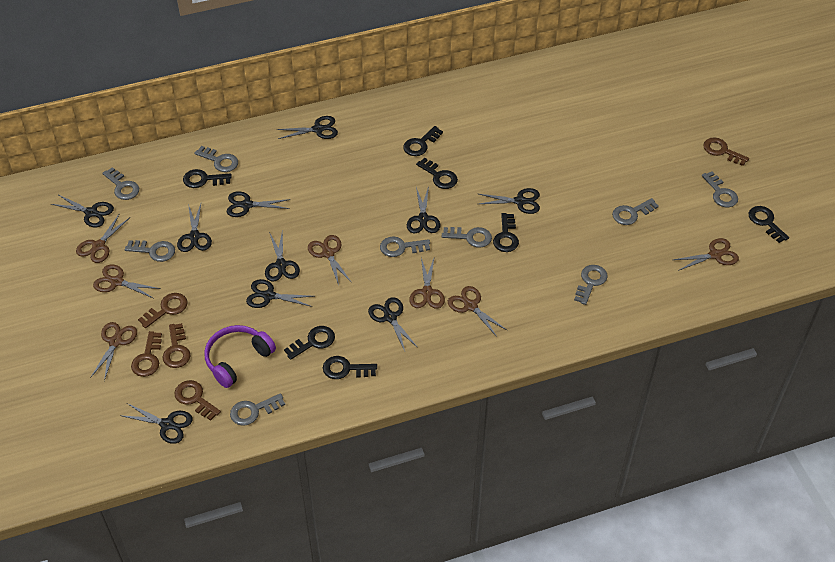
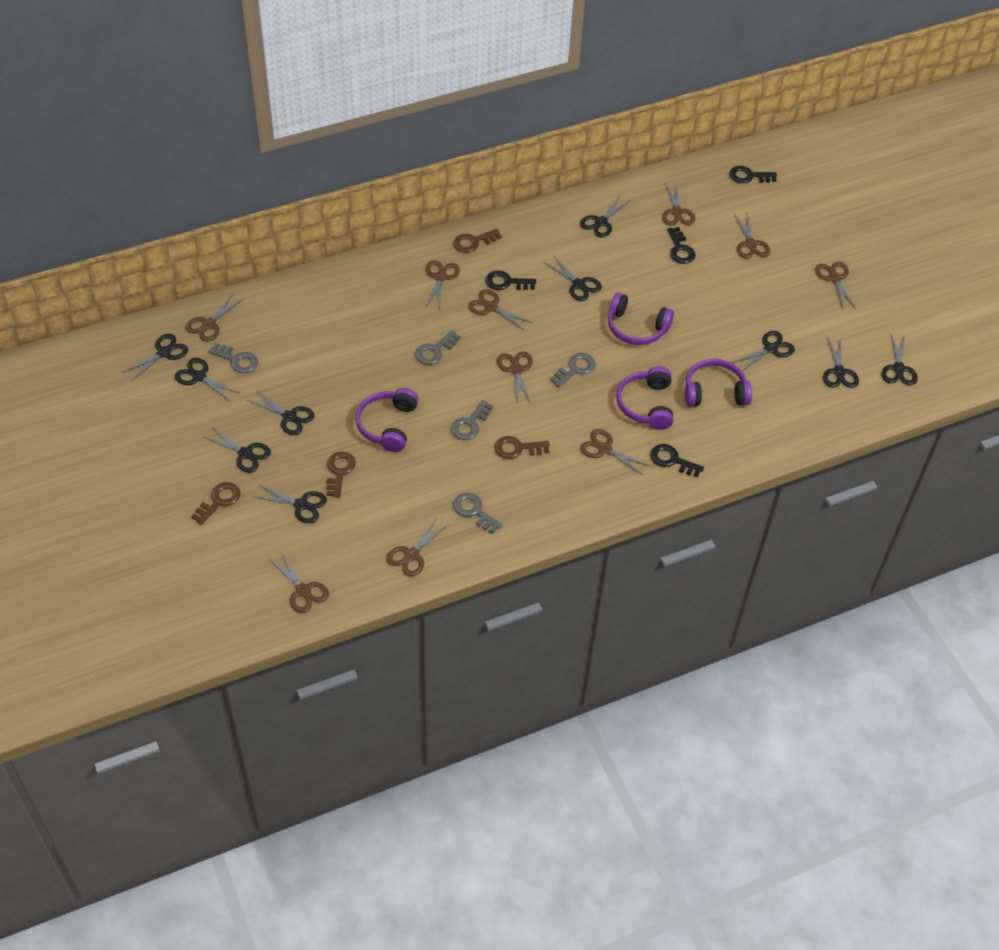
black key: 7 -> 4
brown key: 5 -> 4
brown scissors: 7 -> 10
grey key: 9 -> 5
purple headphones: 1 -> 4

